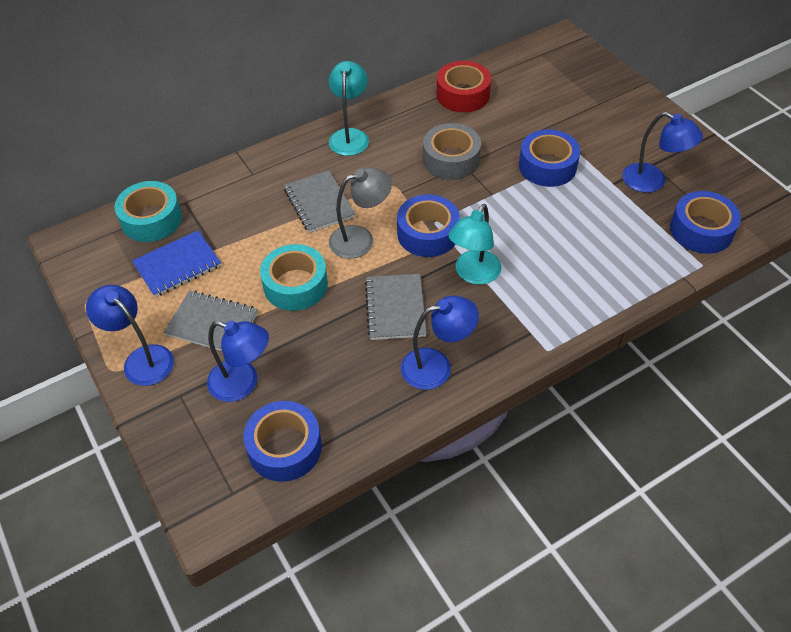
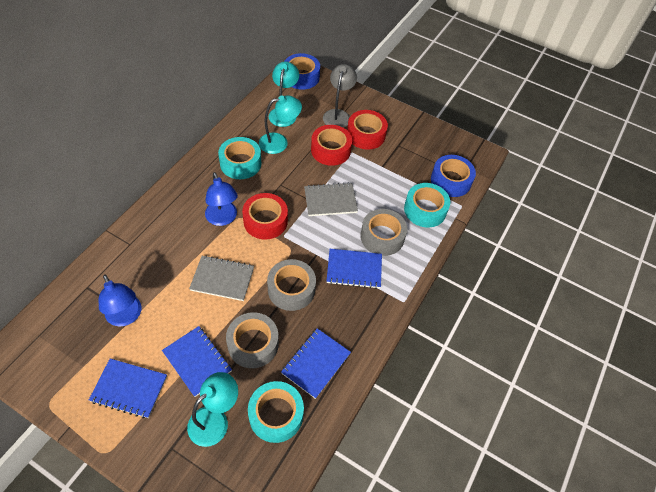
blue lamp: 4 -> 2
blue notebook: 1 -> 4
blue tape: 4 -> 2
grey notebook: 3 -> 2
grey tape: 1 -> 3
red tape: 1 -> 3
turquoise lamp: 2 -> 3
turquoise tape: 2 -> 3

